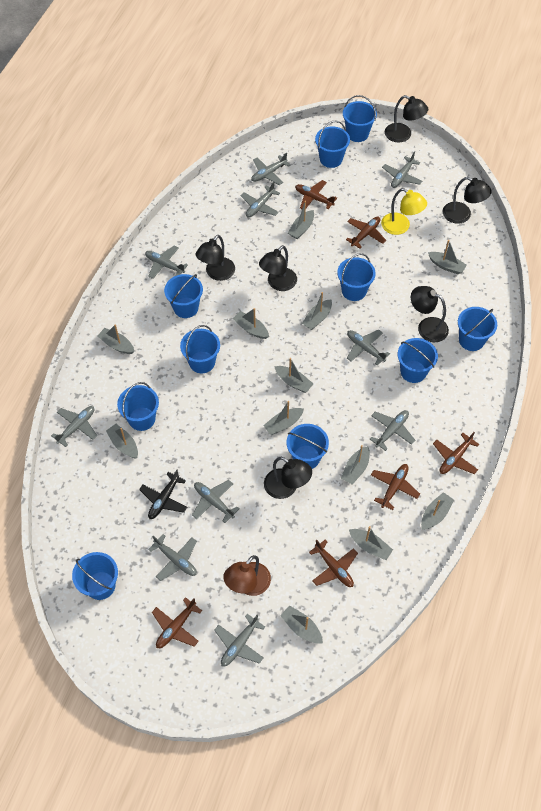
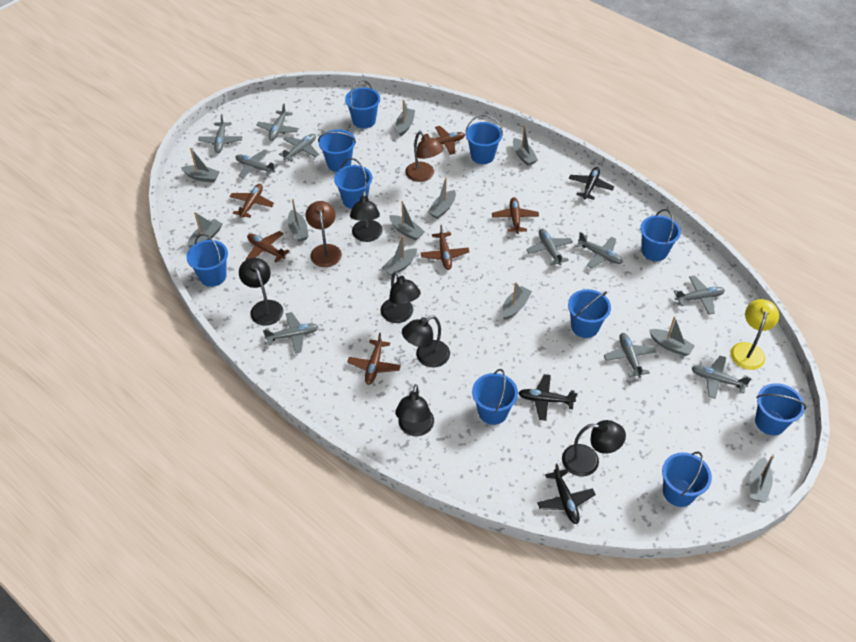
black plane: 1 -> 3
brown lamp: 1 -> 2
grey boat: 12 -> 11

